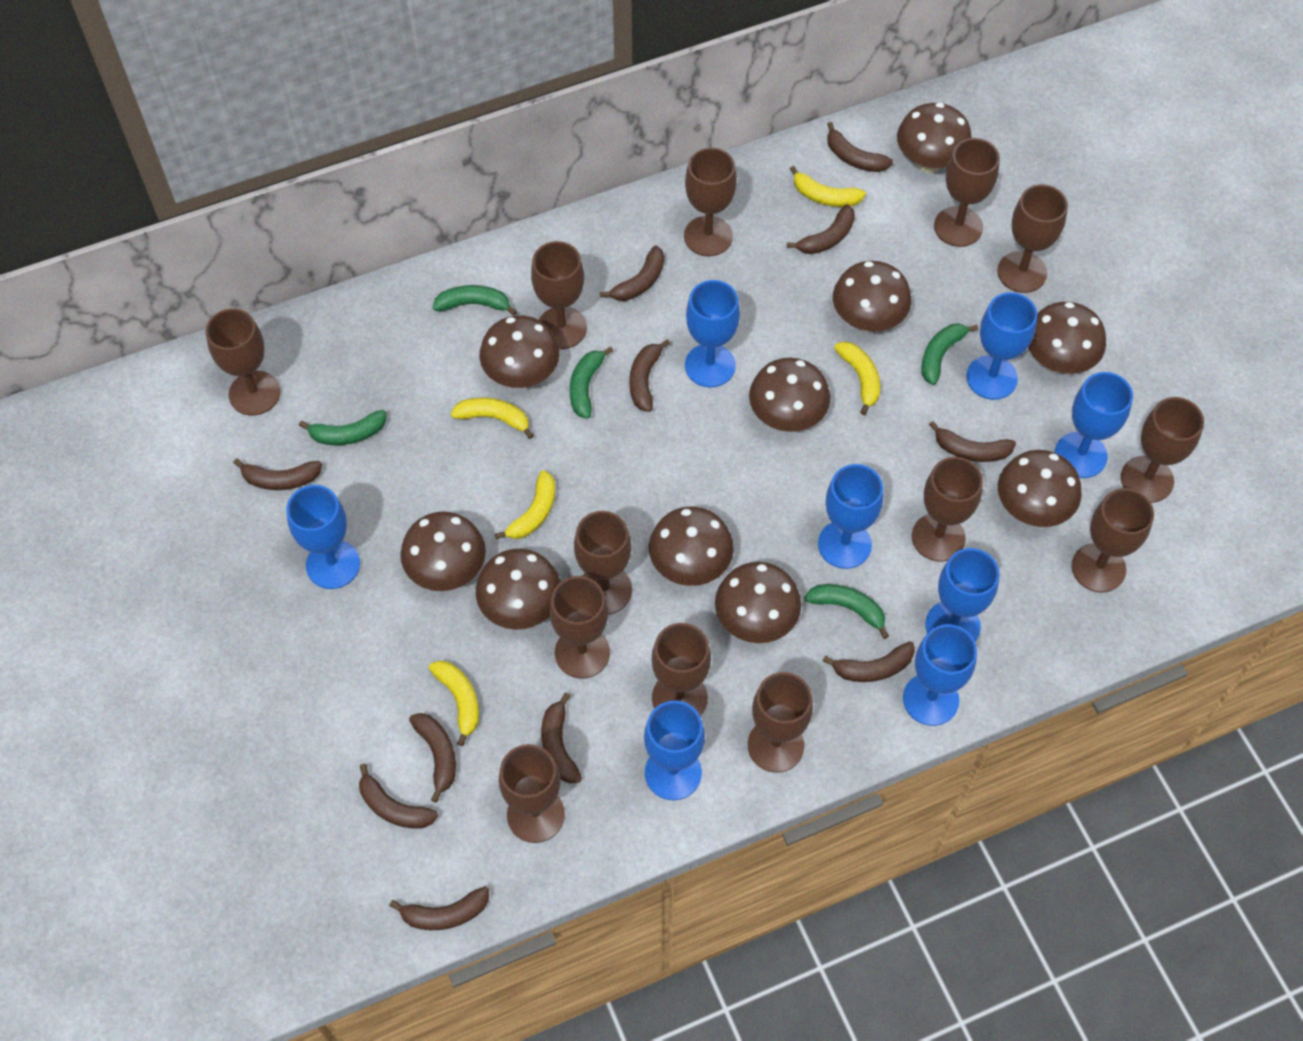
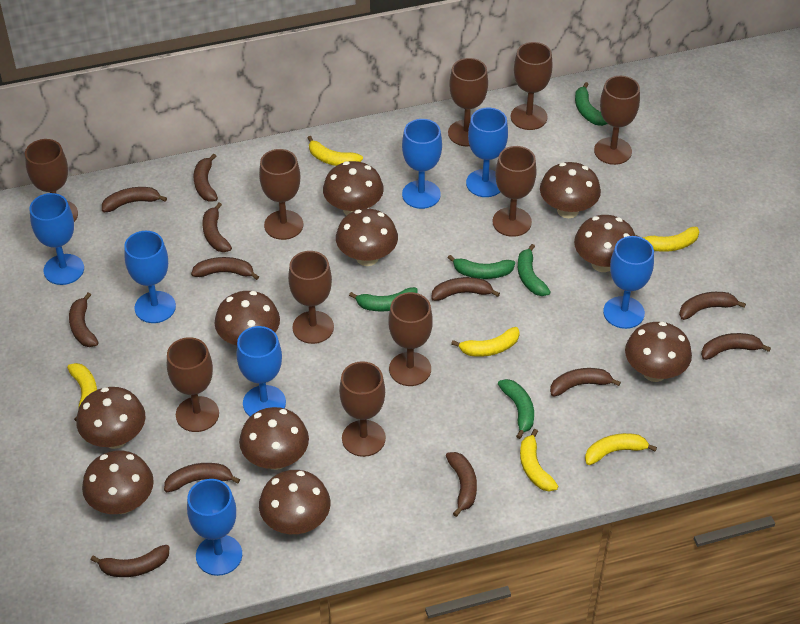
blue goblet: 8 -> 7
brown banana: 11 -> 12
brown goblet: 13 -> 10
yellow banana: 5 -> 6

